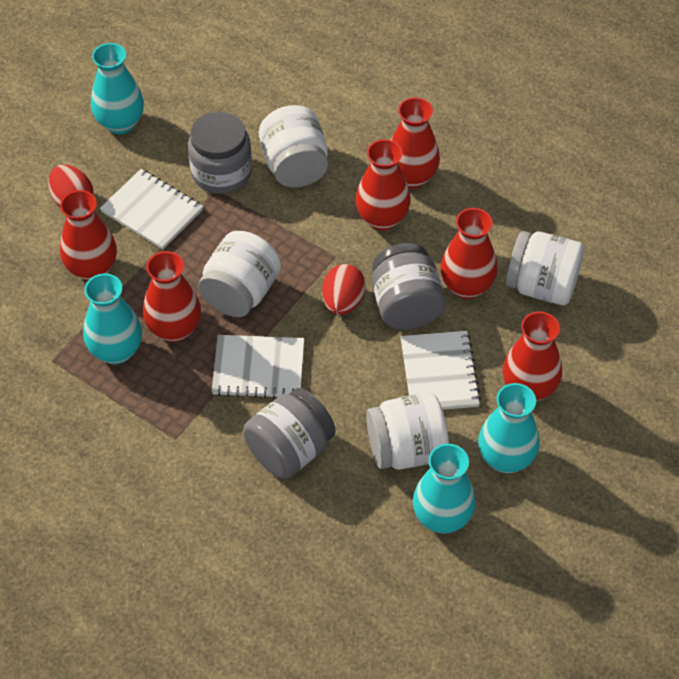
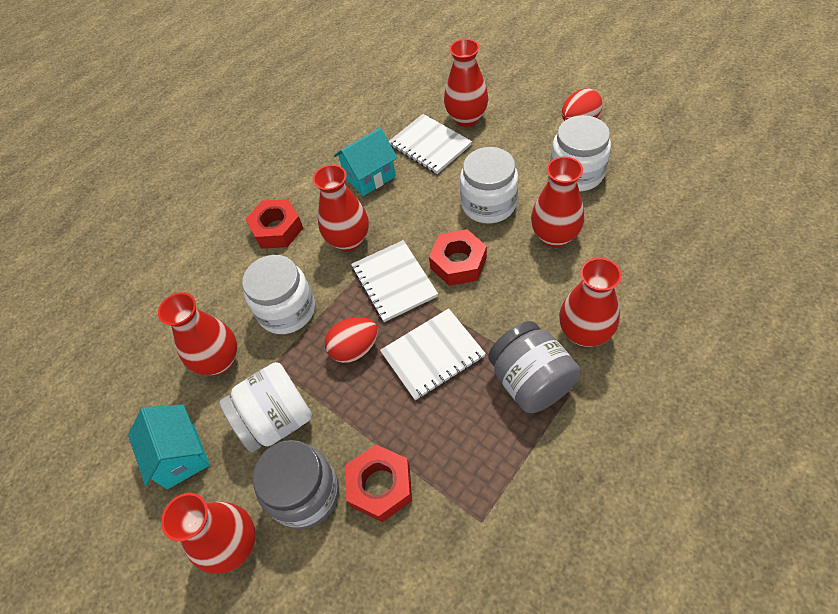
grey jar: 3 -> 2
red nut: 0 -> 3
turquoise house: 0 -> 2
turquoise vase: 4 -> 0

